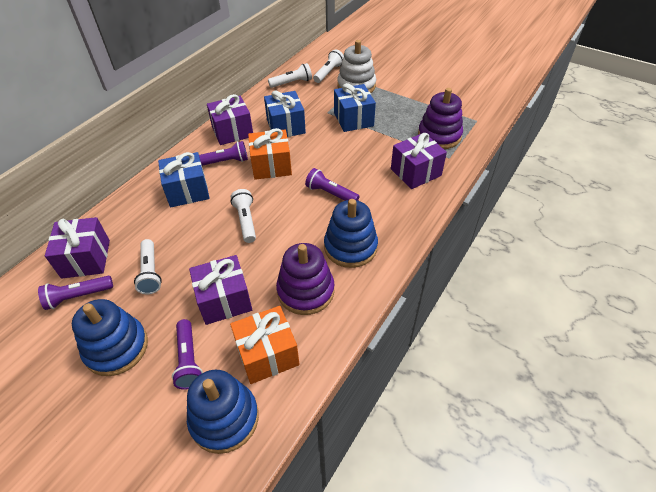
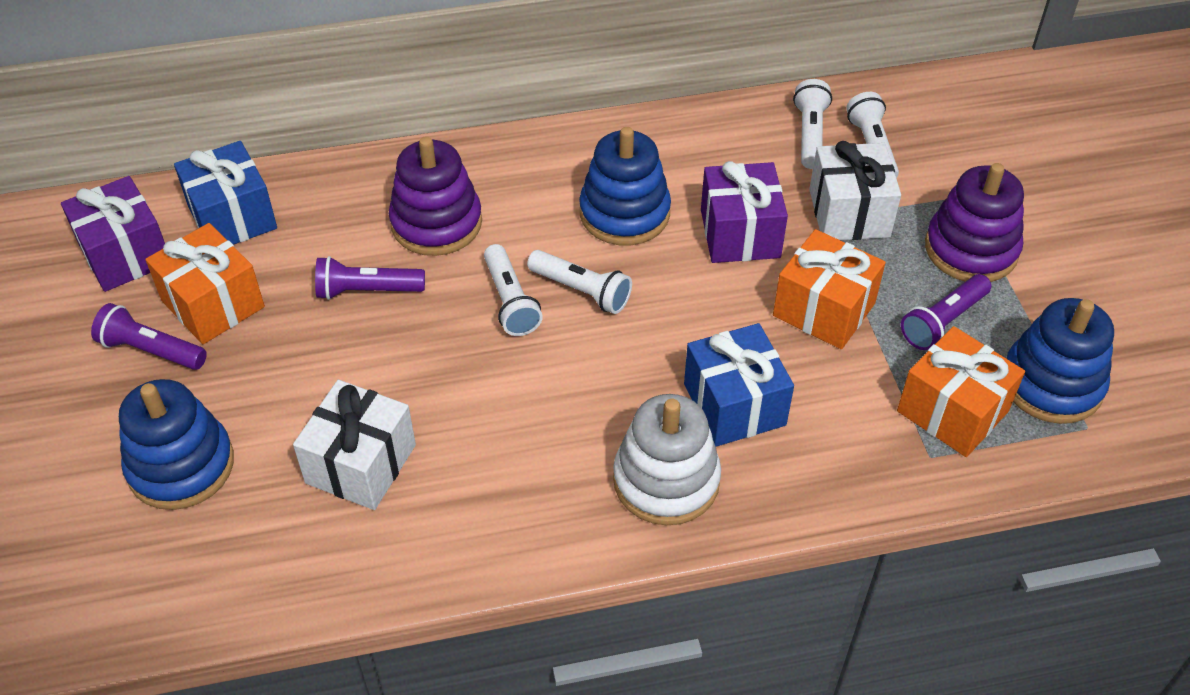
blue gift: 3 -> 2
orange gift: 2 -> 3
purple flashlight: 4 -> 3
purple gift: 4 -> 2
white gift: 0 -> 2

